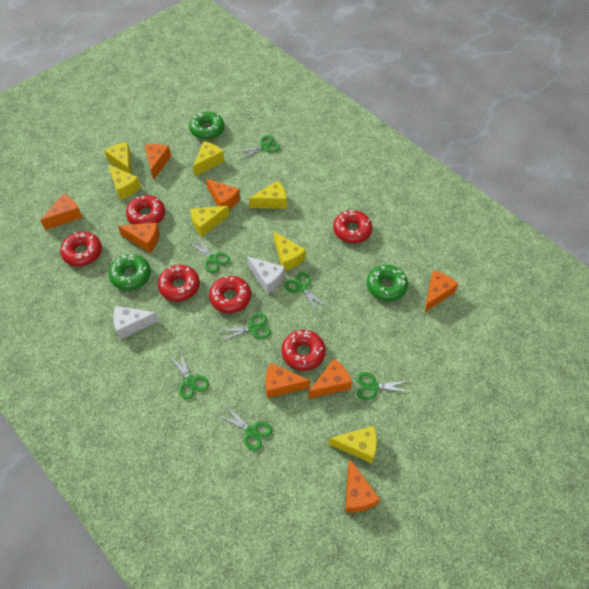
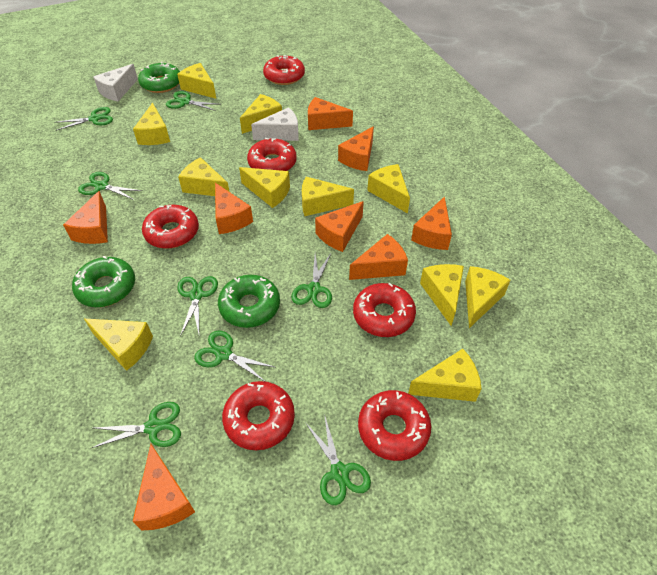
green scissors: 7 -> 8
yellow cheese: 7 -> 11

